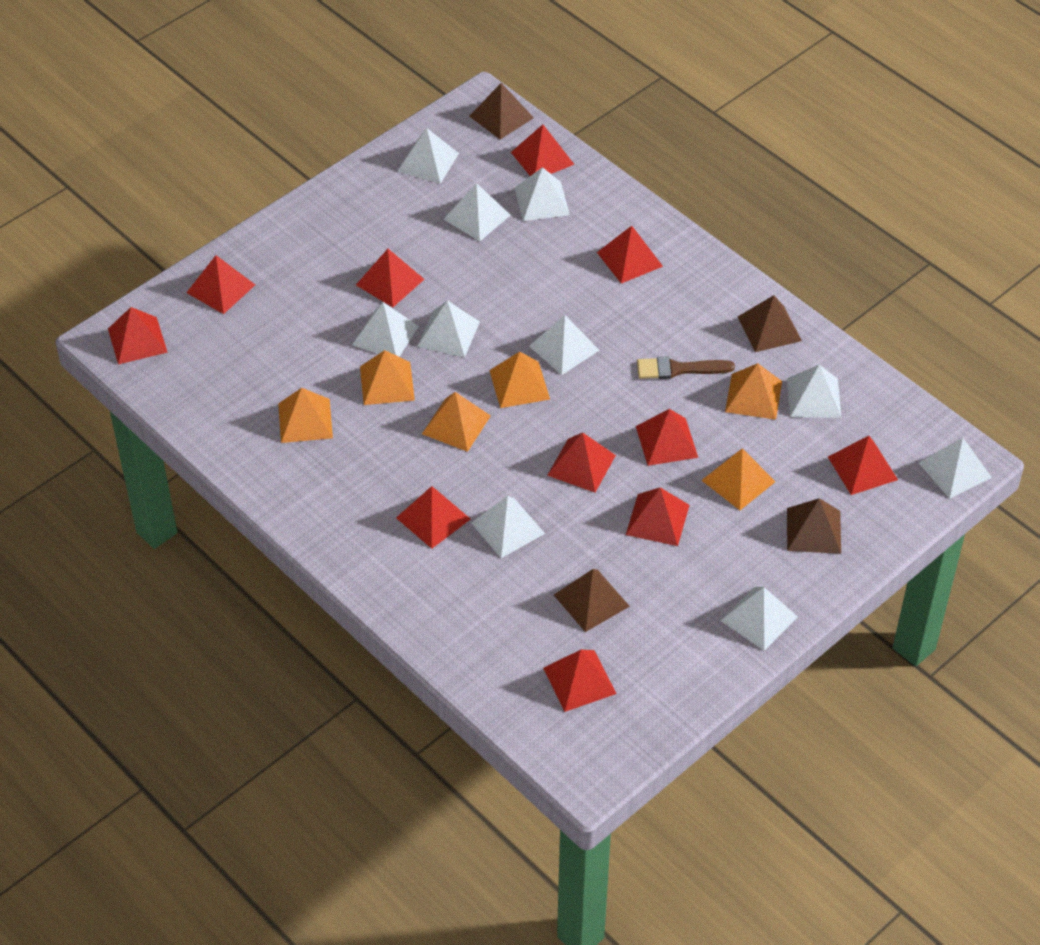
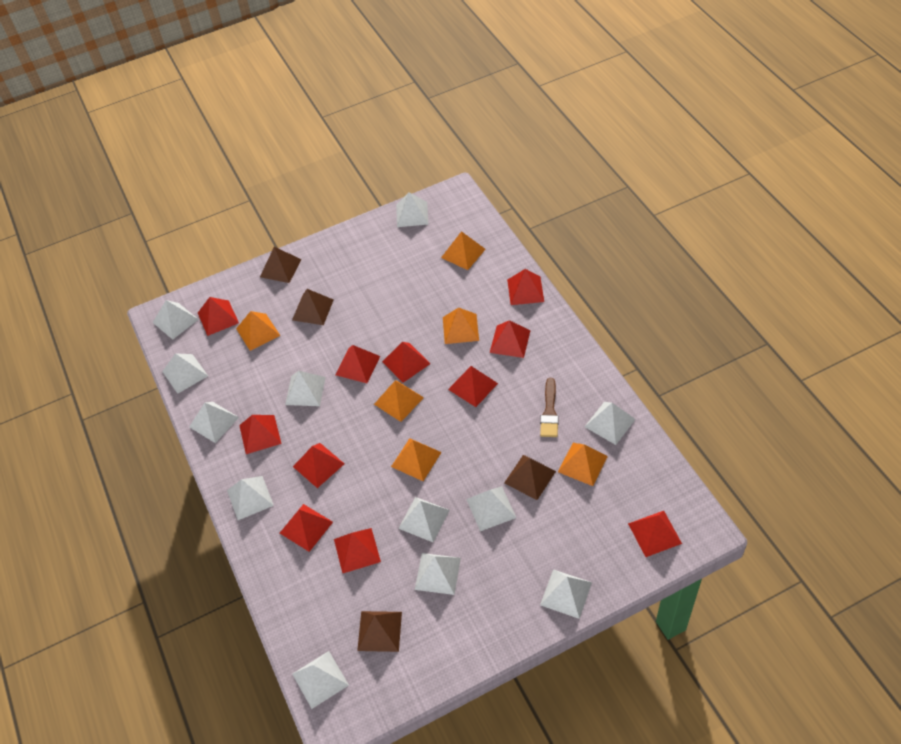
white pyramid: 10 -> 12

